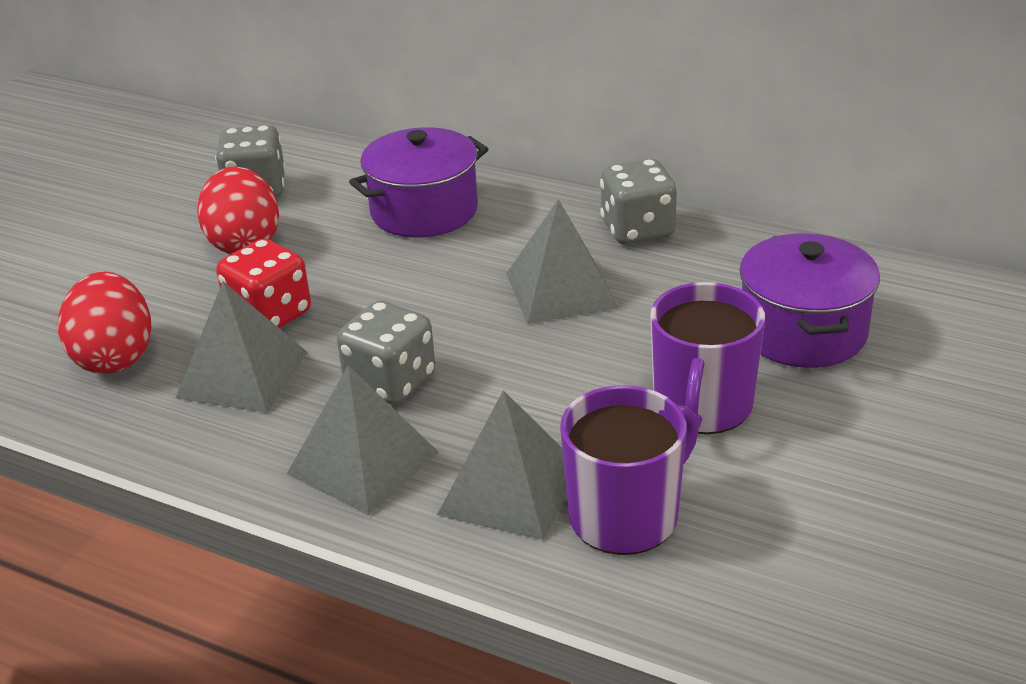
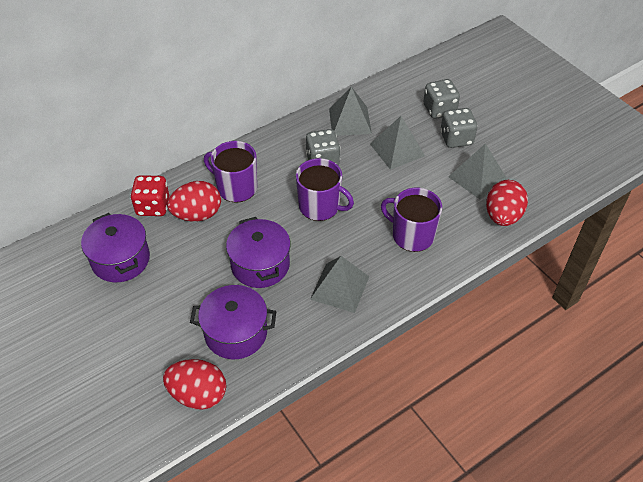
purple mug: 2 -> 3
purple pot: 2 -> 3
red egg: 2 -> 3

